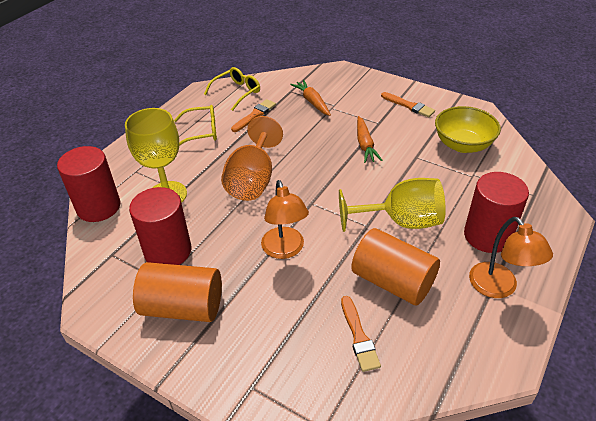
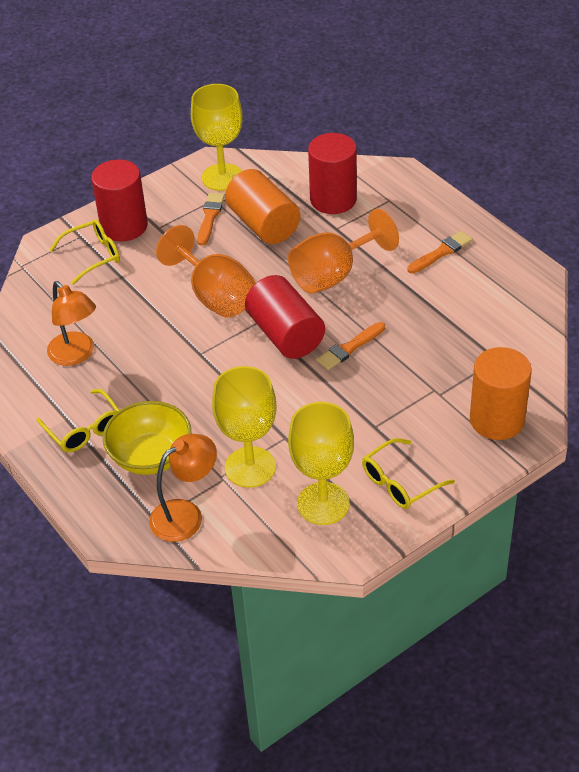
orange carrot: 2 -> 0
orange goblet: 1 -> 2
yellow glasses: 2 -> 3
yellow goblet: 2 -> 3

